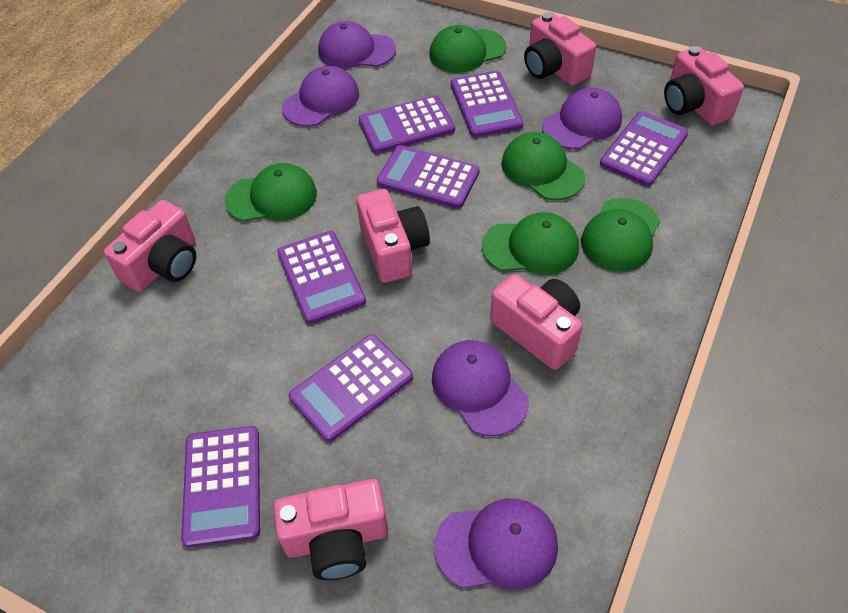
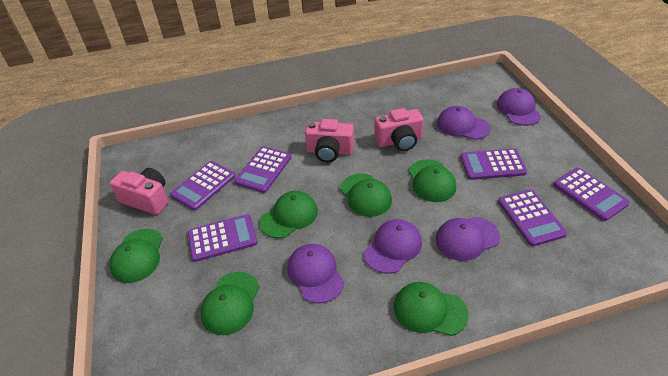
green cap: 5 -> 6
pink camera: 6 -> 3
purple calculator: 7 -> 6

